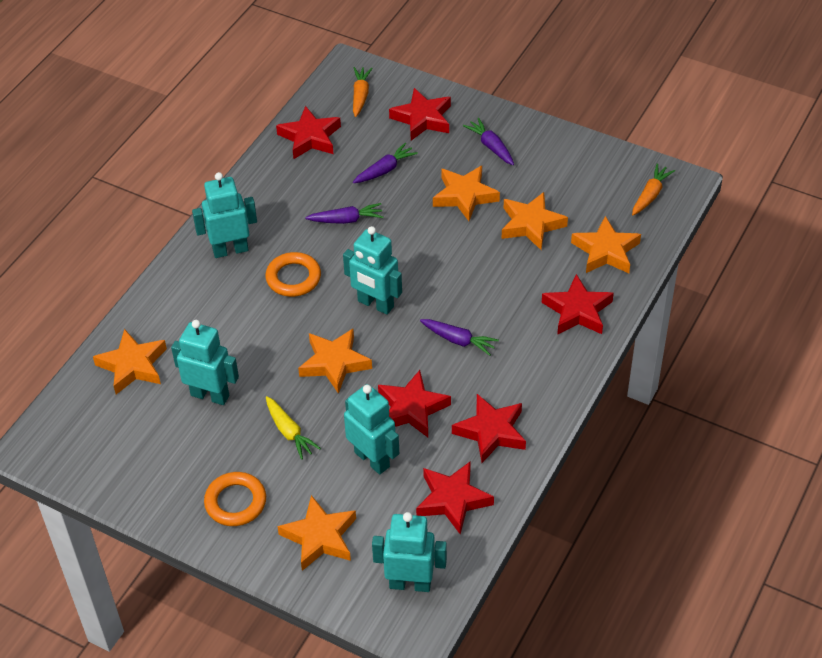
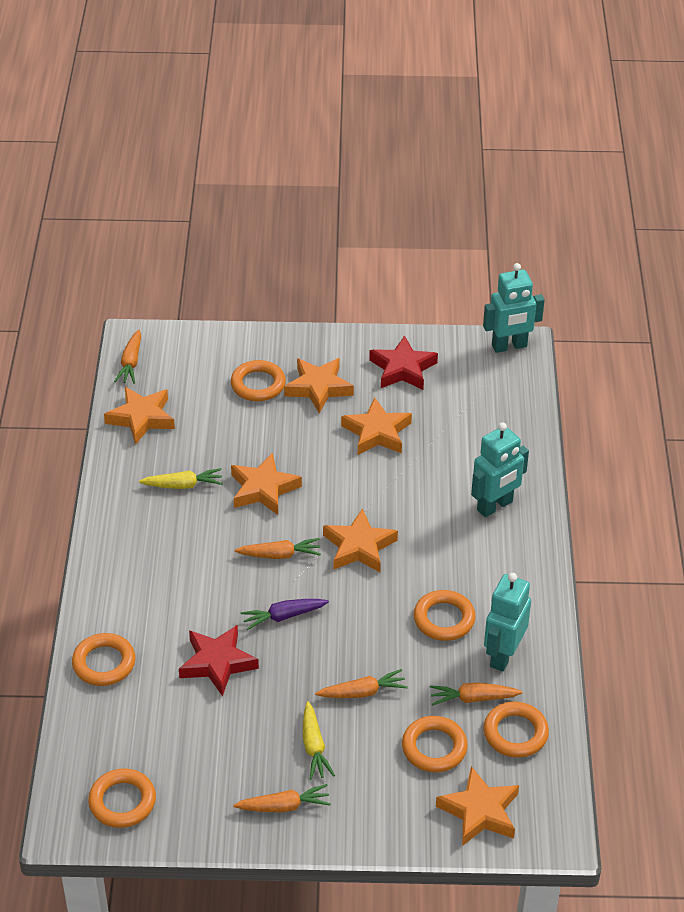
orange carrot: 2 -> 5
orange ring: 2 -> 6
purple carrot: 4 -> 1
red star: 6 -> 2
turquoise robot: 5 -> 3
yellow carrot: 1 -> 2

